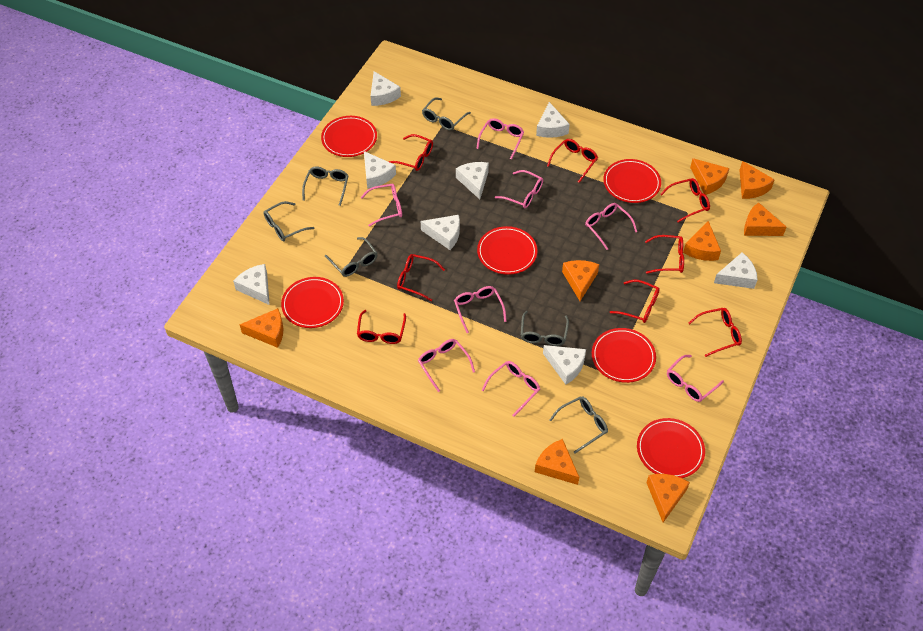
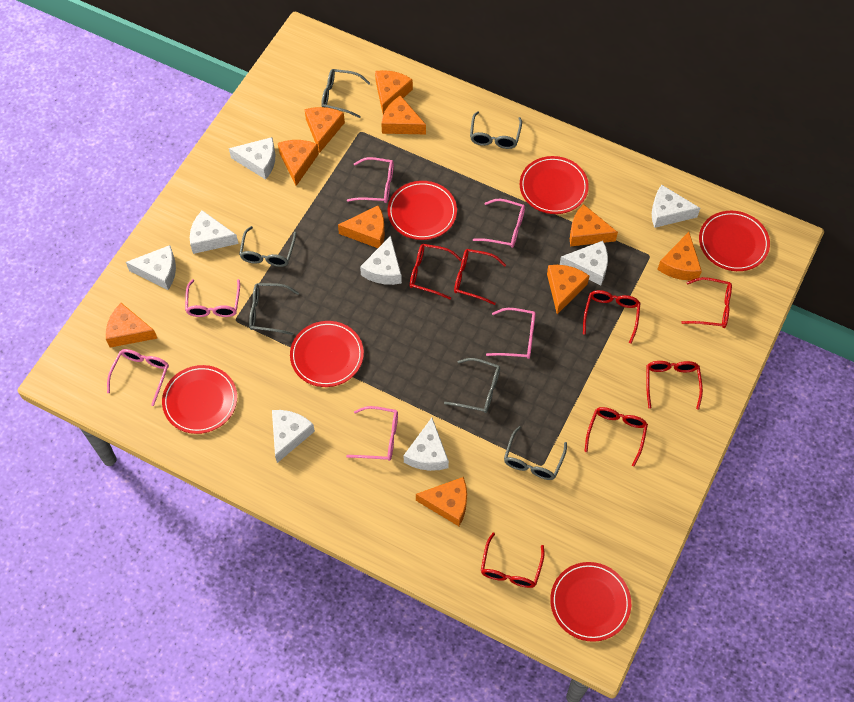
orange cheese: 8 -> 10
pink glasses: 8 -> 6
red glasses: 8 -> 7

